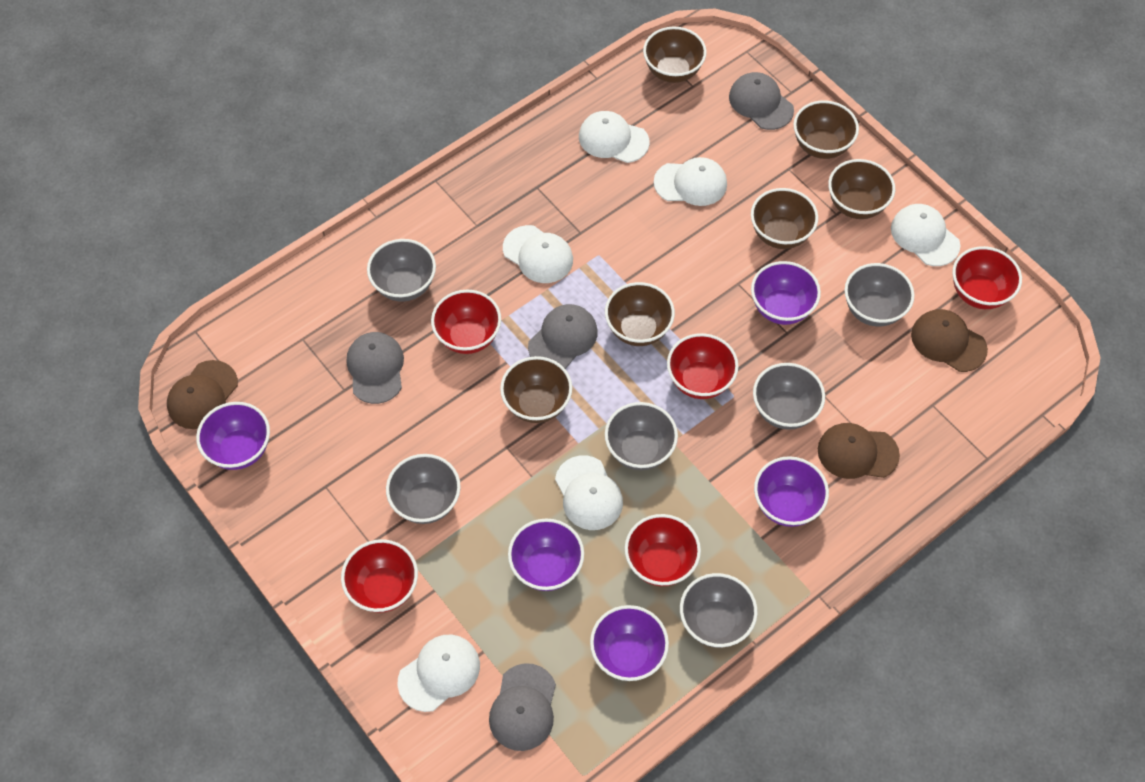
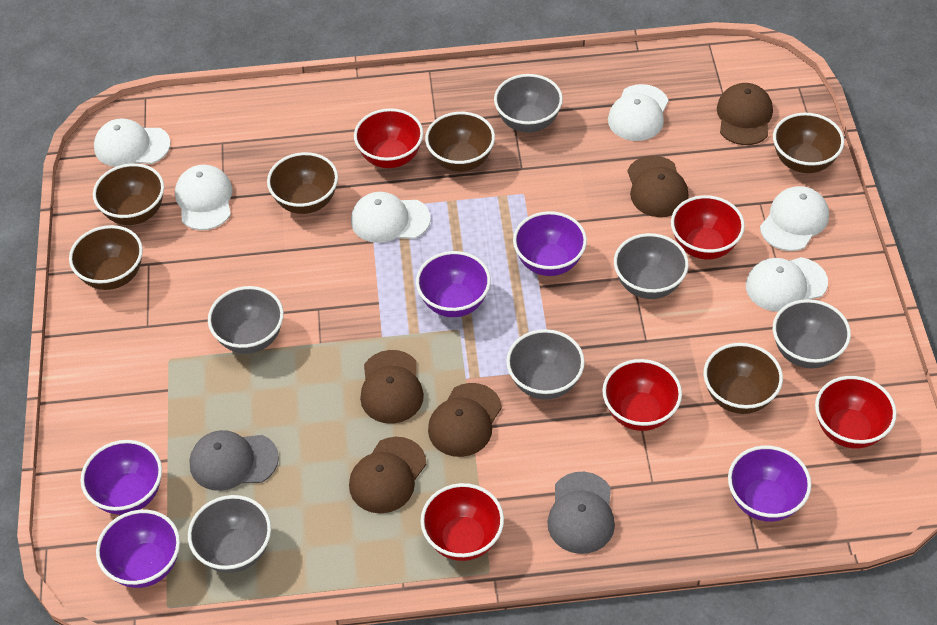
brown cap: 3 -> 5
grey cap: 4 -> 2

